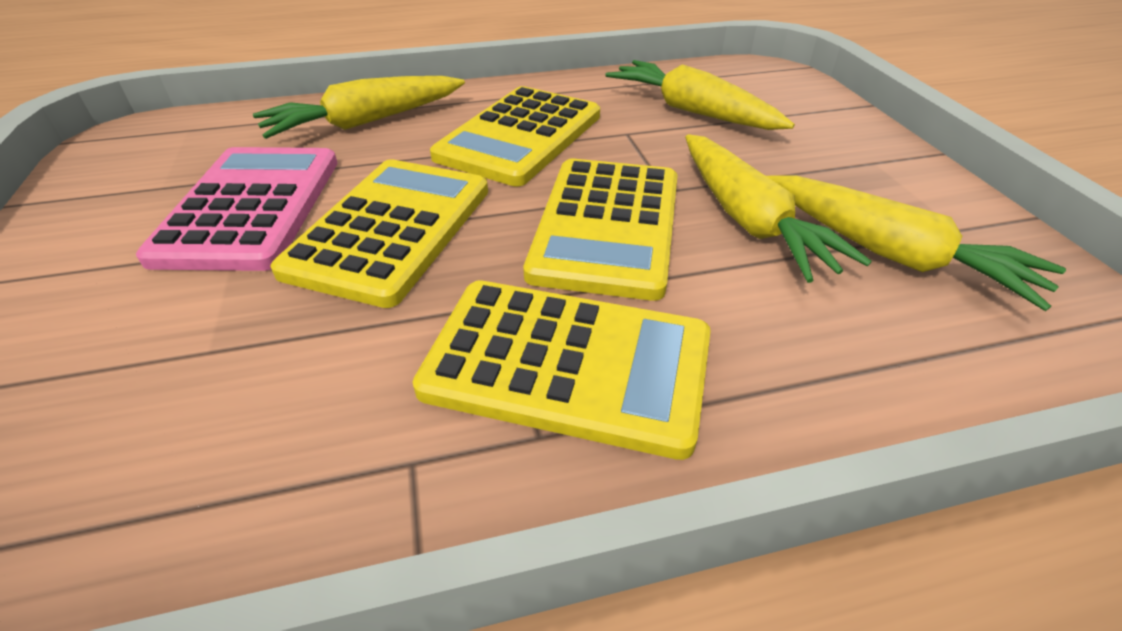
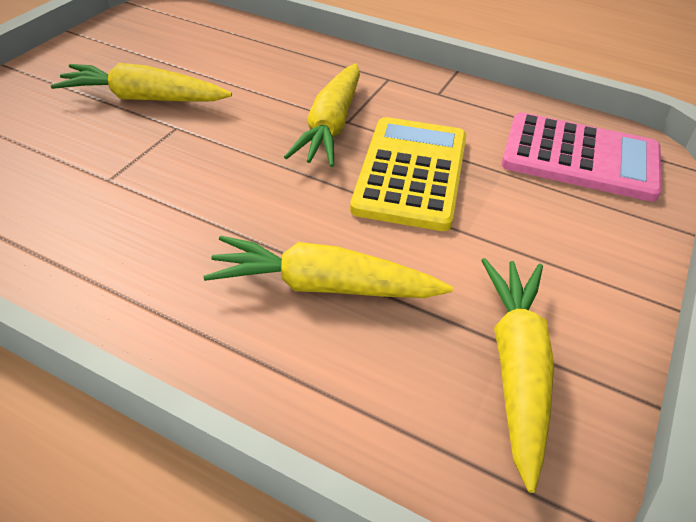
yellow calculator: 4 -> 1

